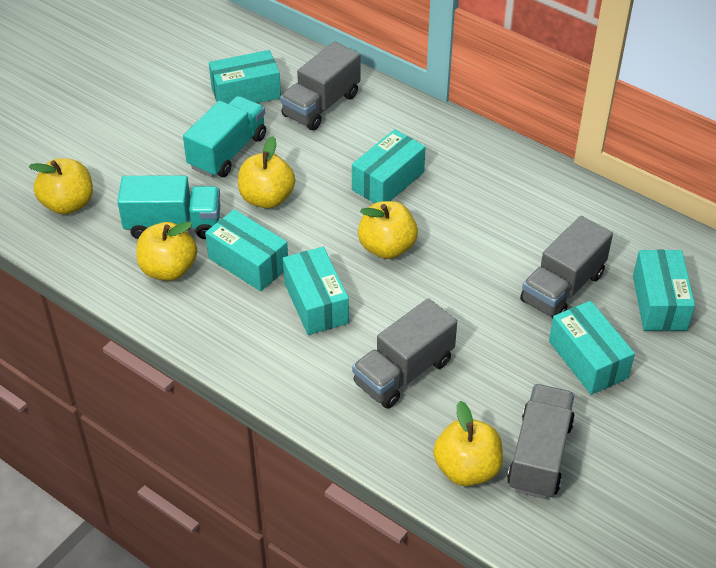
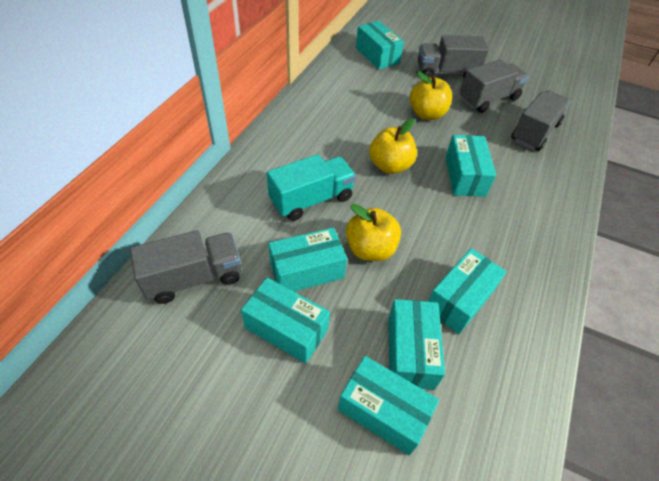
turquoise box: 6 -> 7
turquoise truck: 2 -> 1
yellow apple: 5 -> 3

